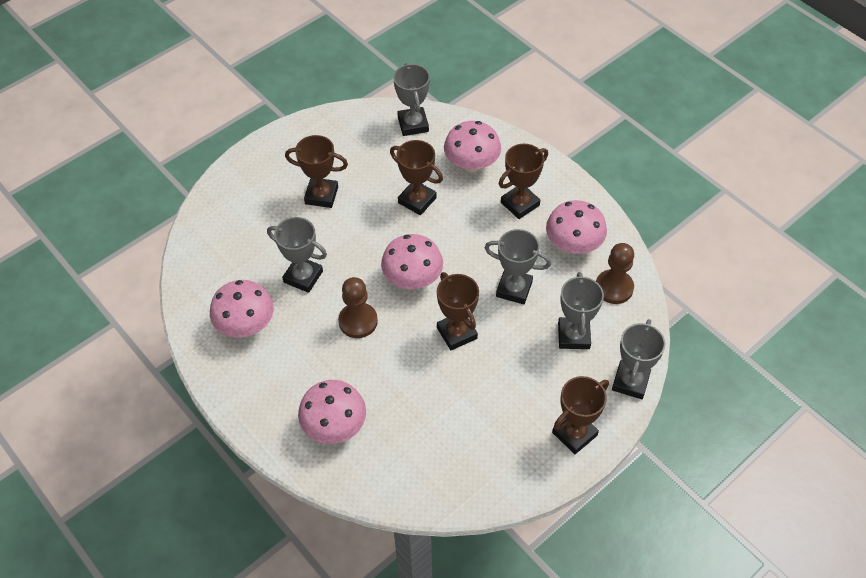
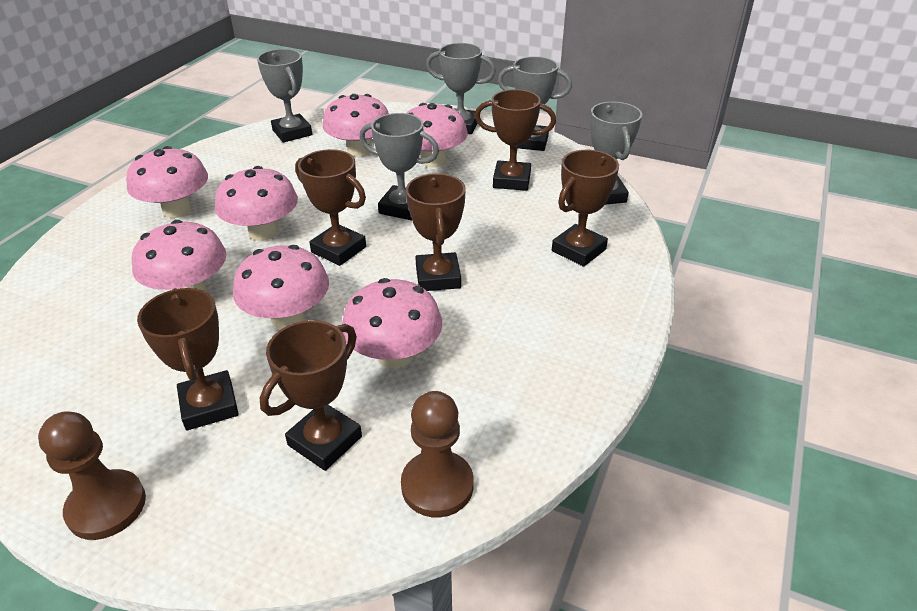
brown trophy: 5 -> 6
pink mushroom: 5 -> 7

